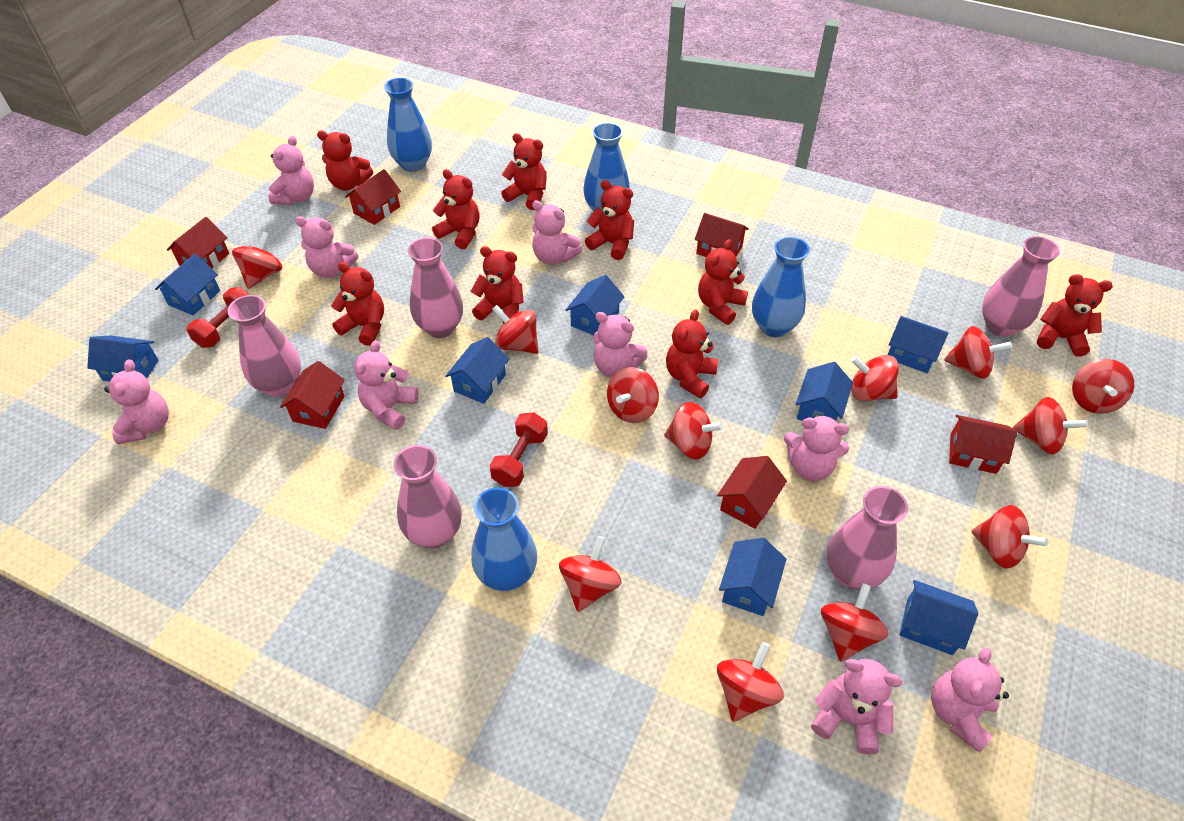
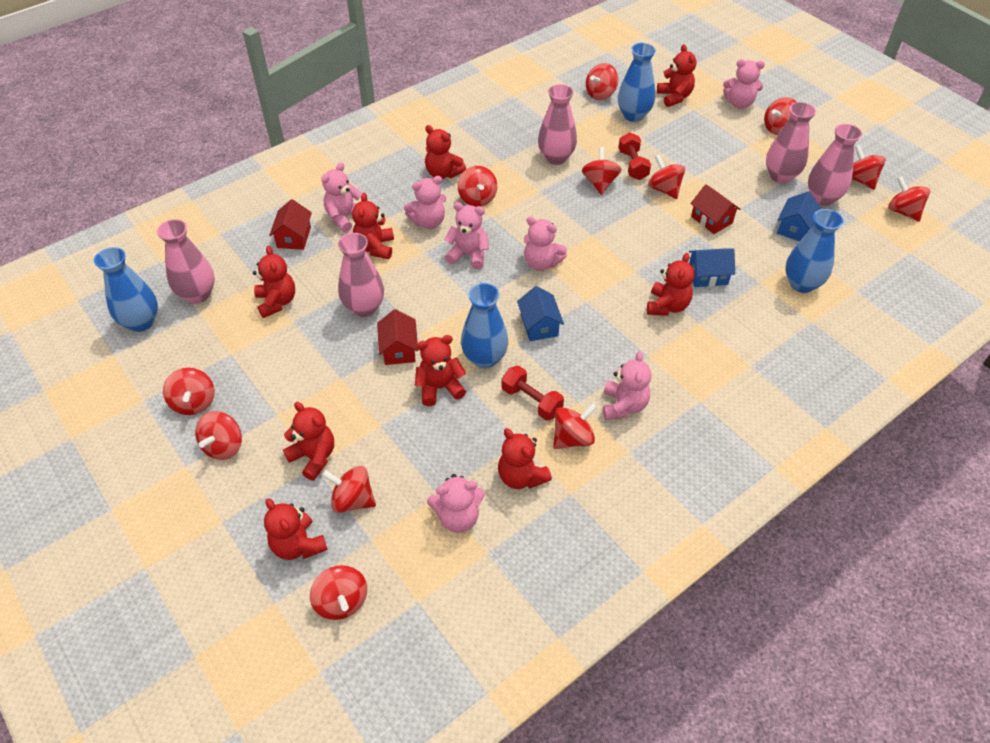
blue house: 8 -> 3
pink teddy bear: 9 -> 7
red house: 6 -> 3

